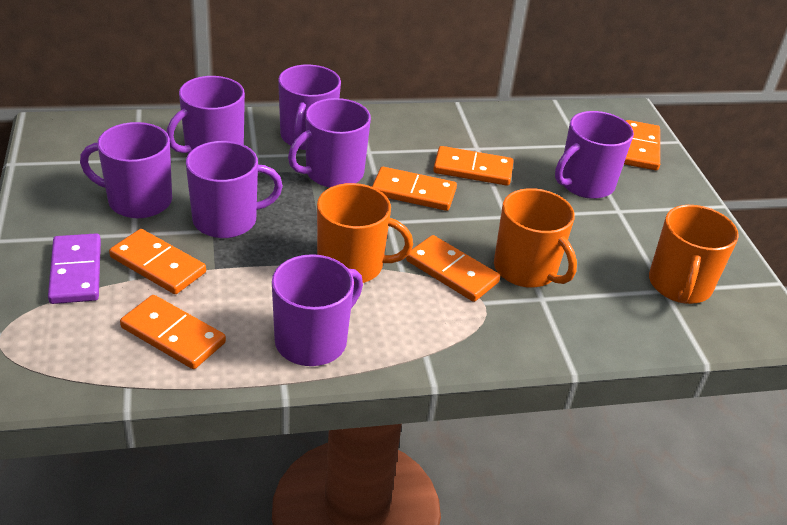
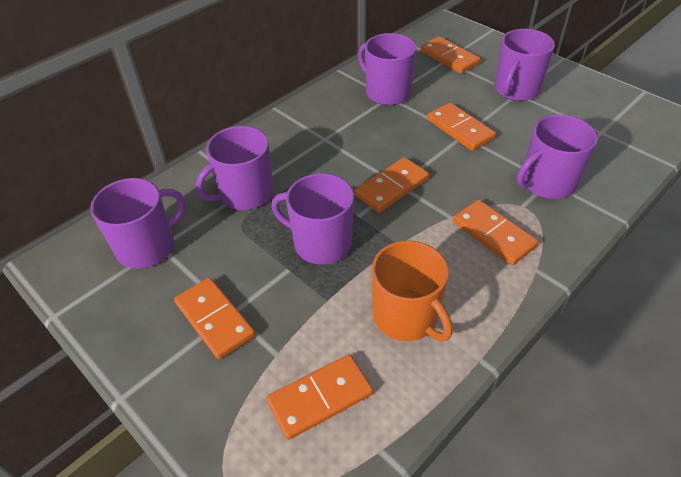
orange mug: 3 -> 1
purple domino: 1 -> 0
purple mug: 7 -> 6

